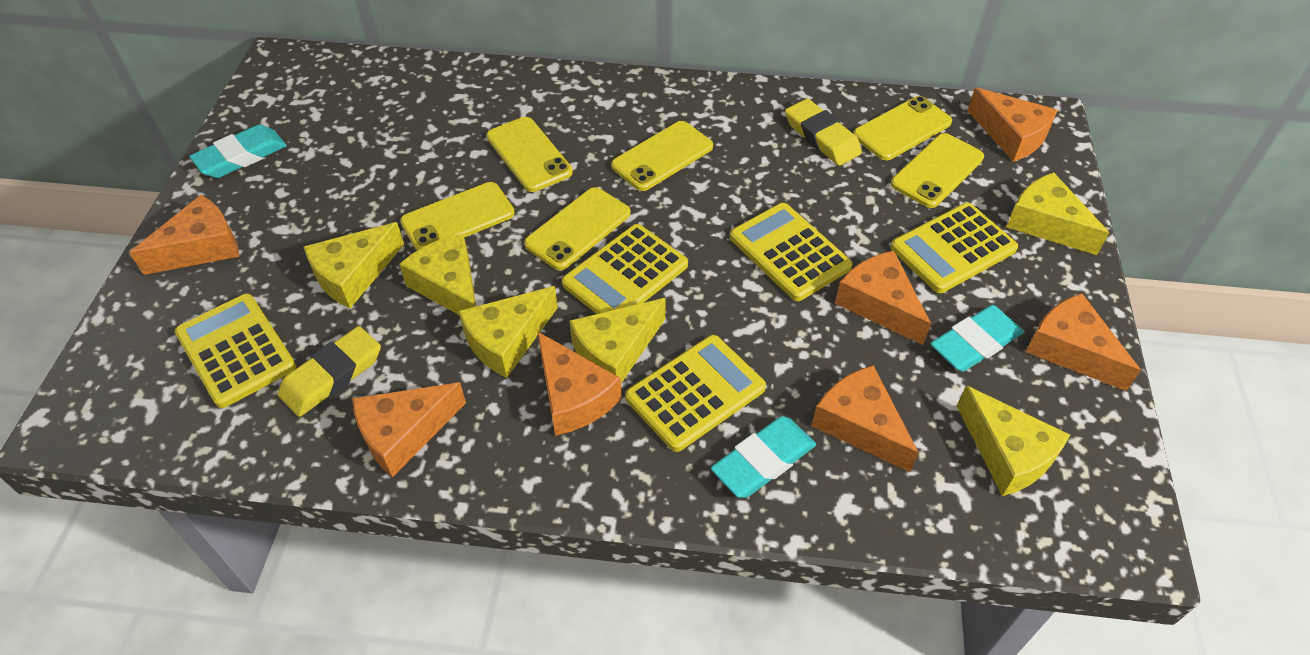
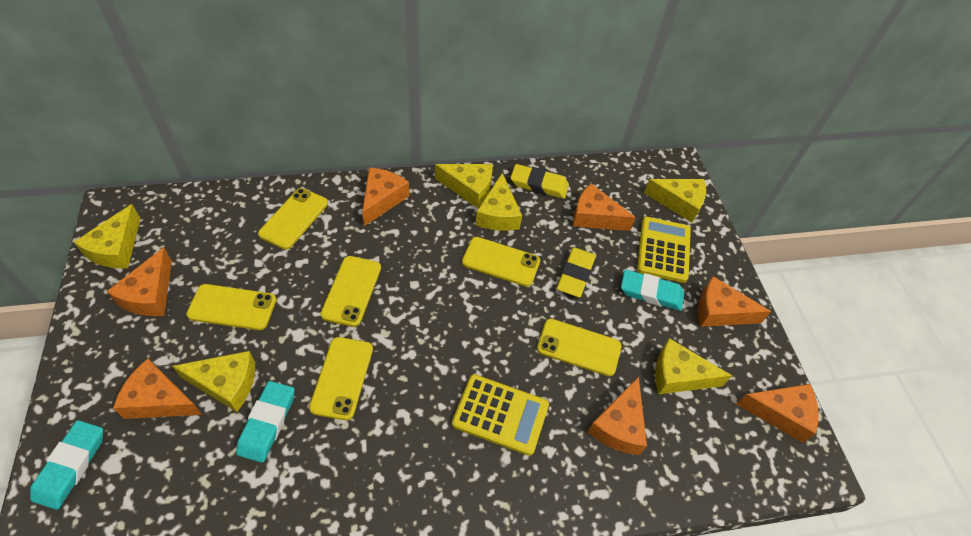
yellow calculator: 5 -> 2

